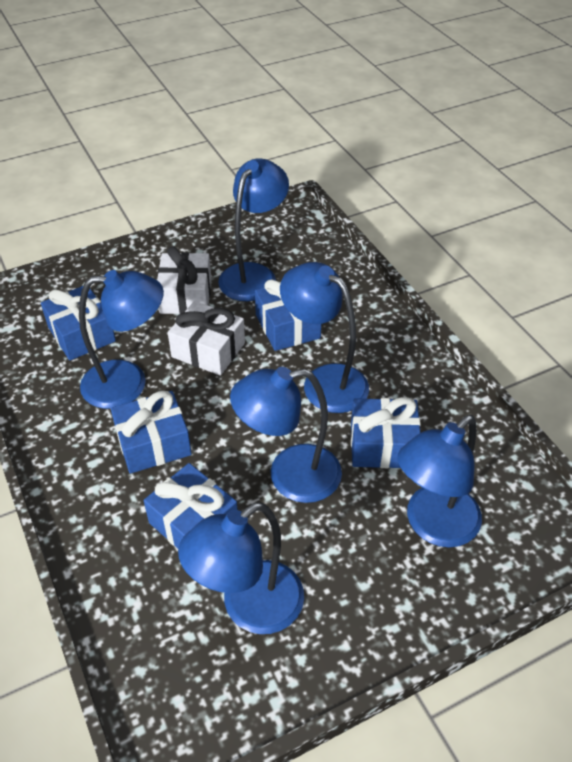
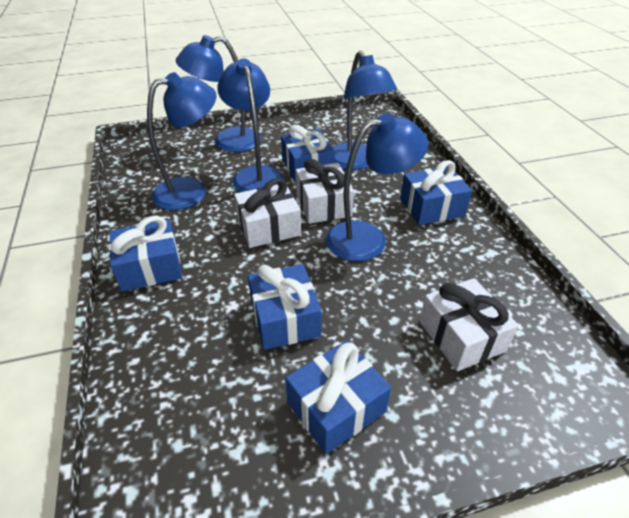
blue lamp: 6 -> 5
white gift: 2 -> 3

